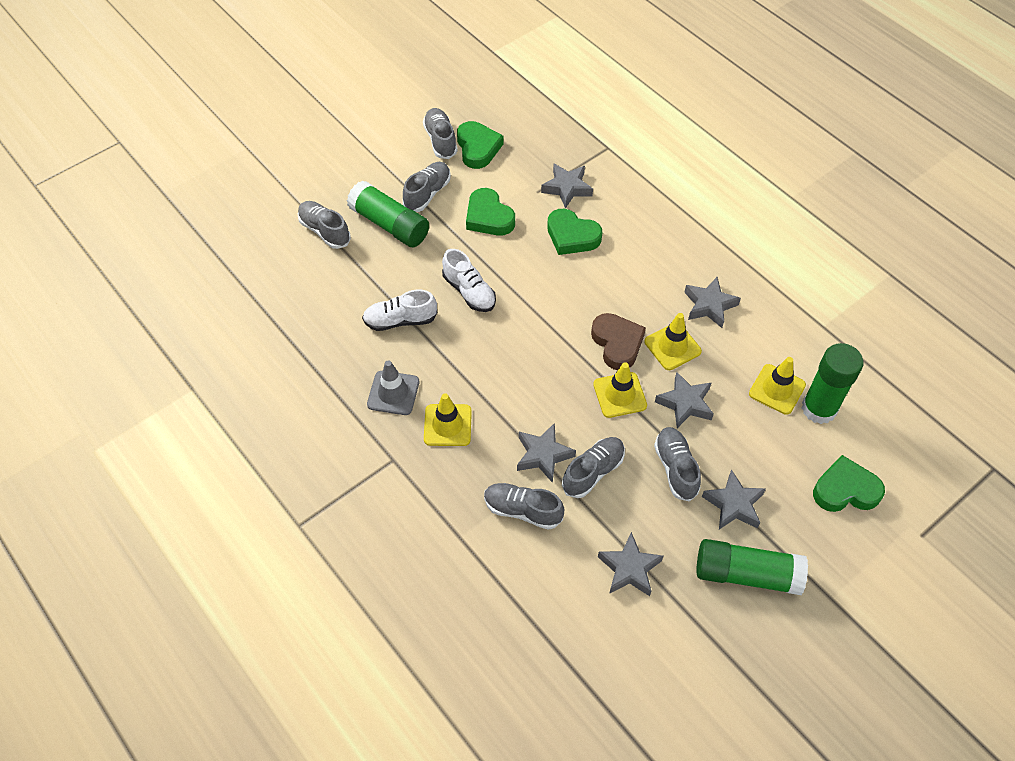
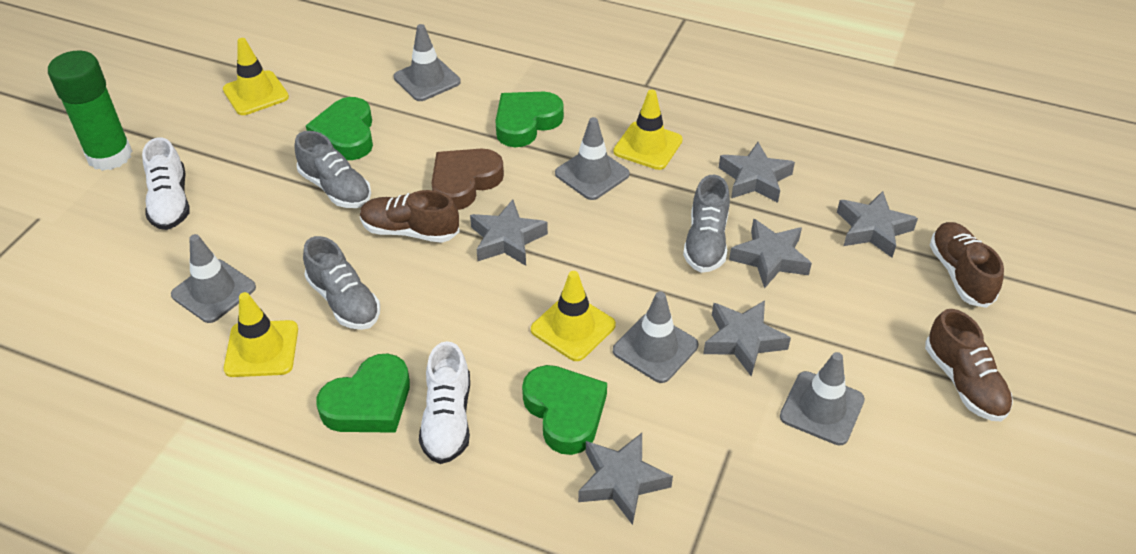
brown shoe: 0 -> 3
green glue stick: 3 -> 1
grey shoe: 6 -> 3
grey traffic cone: 1 -> 5

